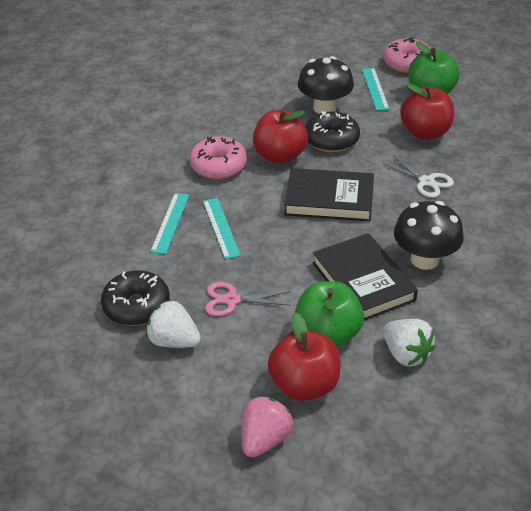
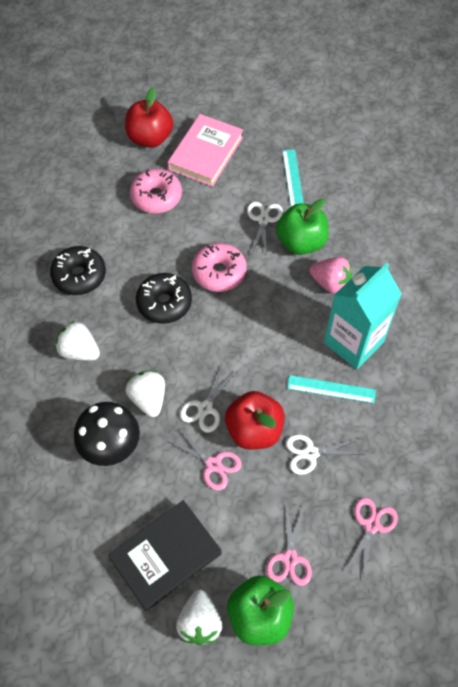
black book: 2 -> 1
black mushroom: 2 -> 1
pink book: 0 -> 1
pink scissors: 1 -> 3
red apple: 3 -> 2
turquoise carton: 0 -> 1
turquoise ruler: 3 -> 2
white scissors: 1 -> 3
white strawberry: 2 -> 3

